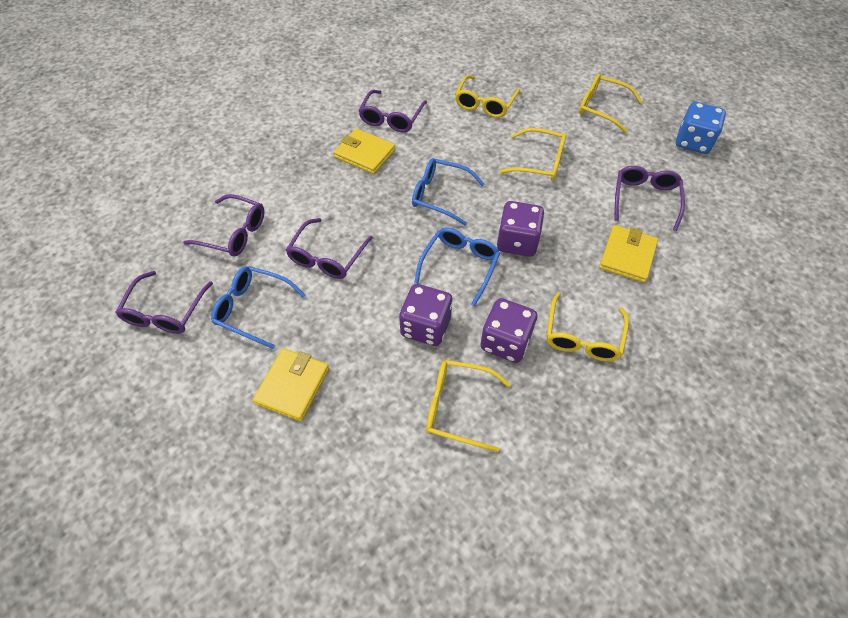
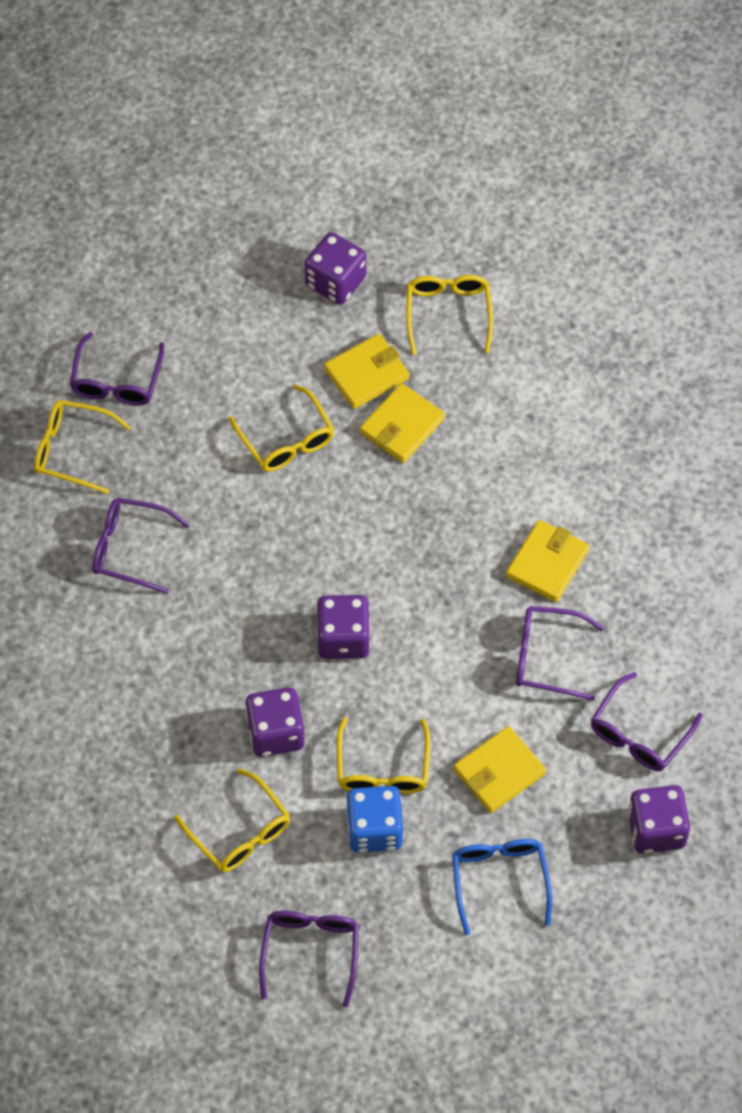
blue glasses: 3 -> 1
purple dice: 3 -> 4
yellow wallet: 3 -> 4

